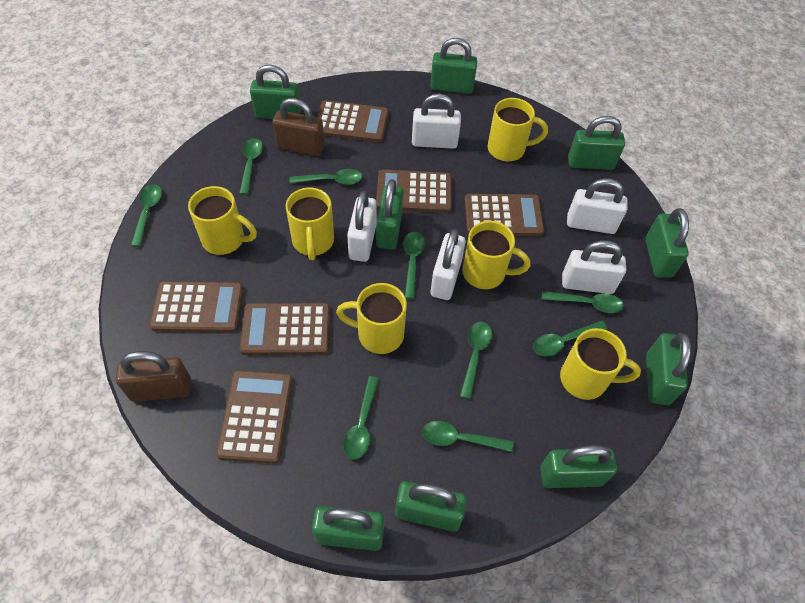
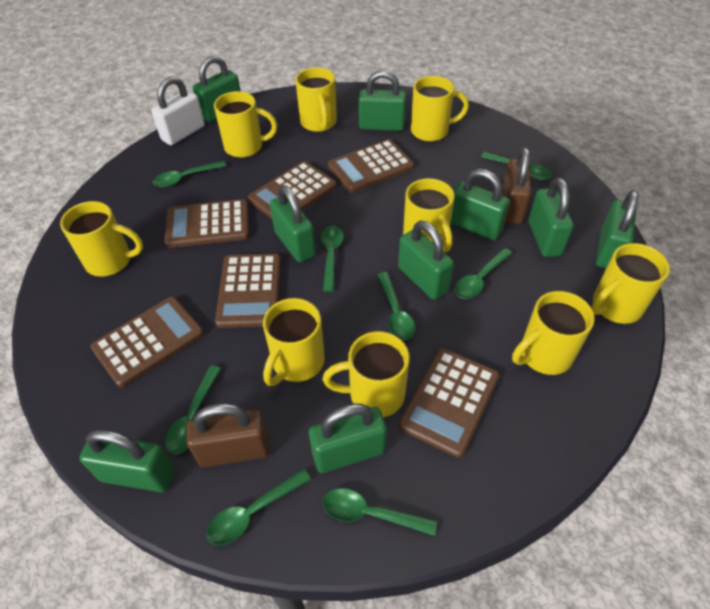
green spoon: 9 -> 8
white padlock: 5 -> 1
yellow mug: 6 -> 9

